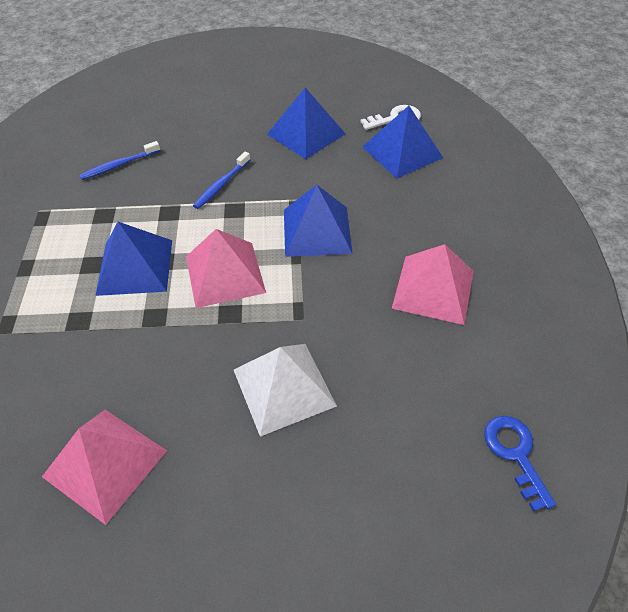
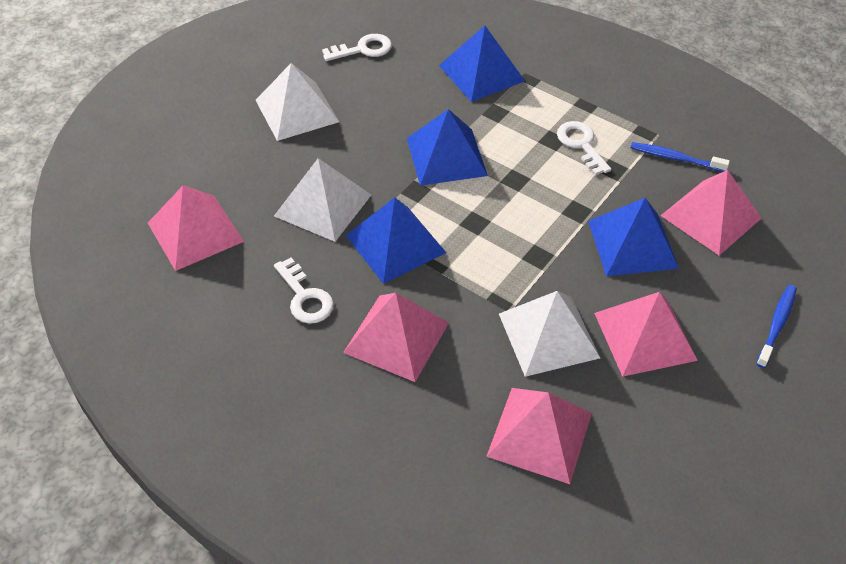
blue key: 1 -> 0
pink pyramid: 3 -> 5
white key: 1 -> 3
white pyramid: 1 -> 3

